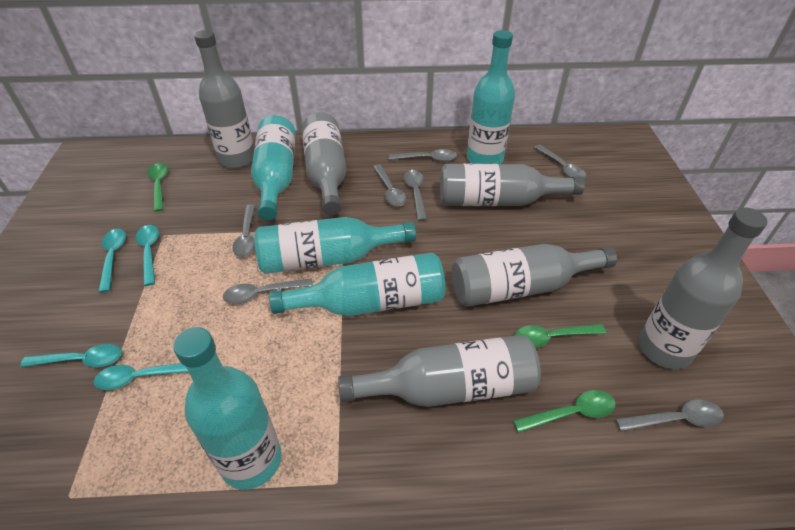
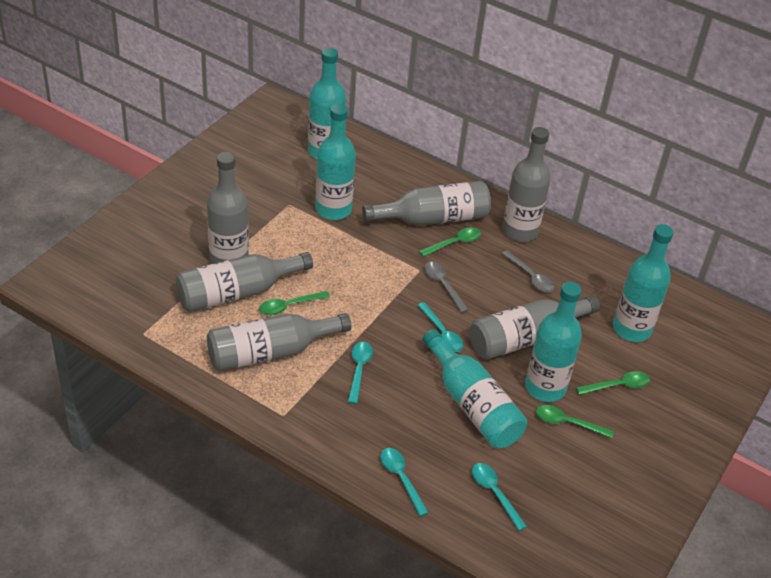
green spoon: 3 -> 4
grey spoon: 7 -> 2

